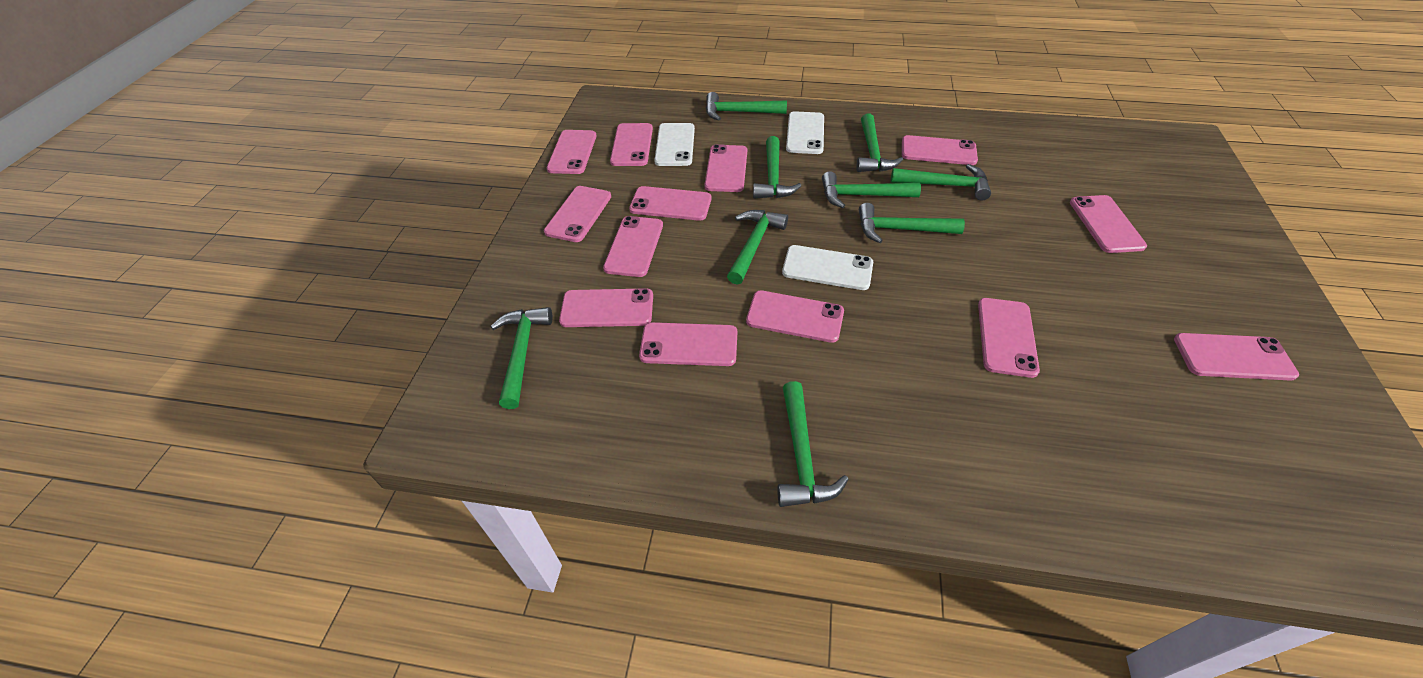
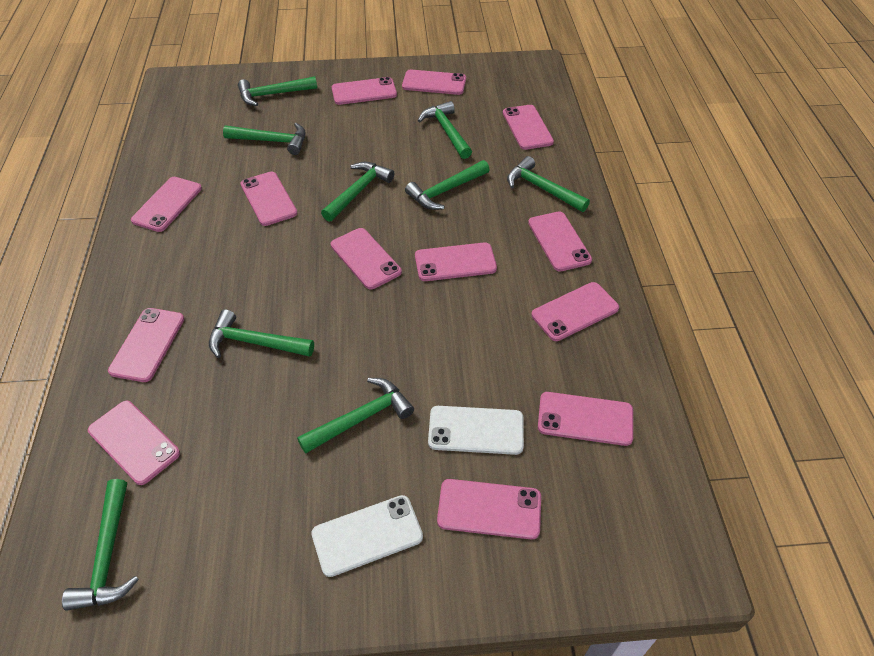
white phone: 3 -> 2

